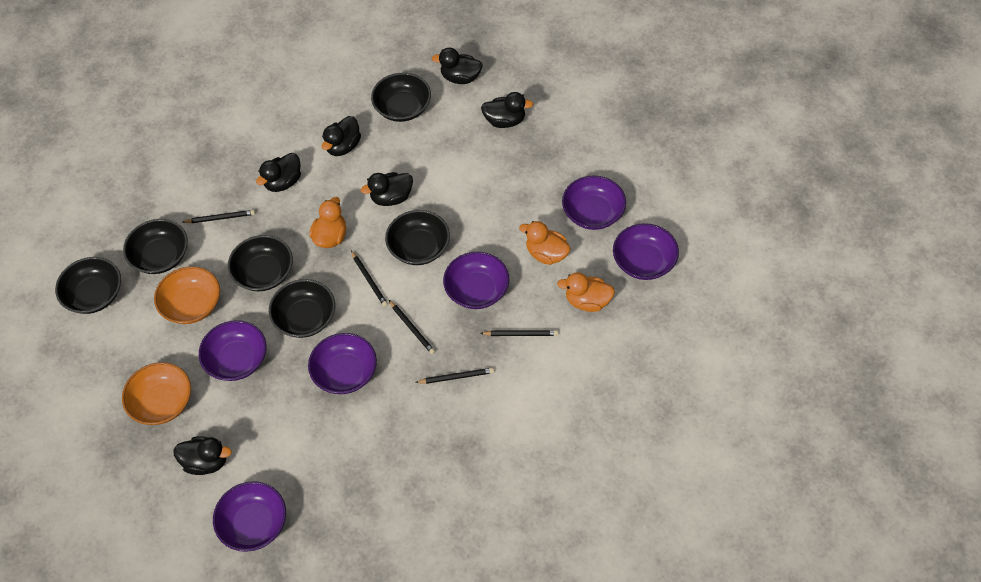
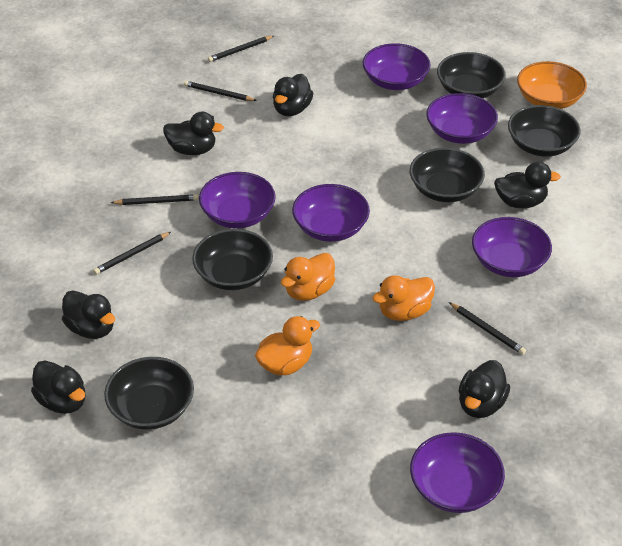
black bowl: 6 -> 5
orange bowl: 2 -> 1

